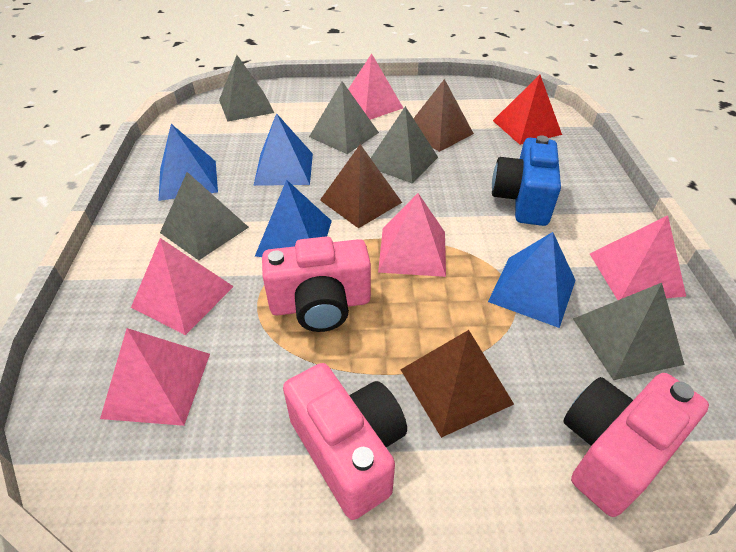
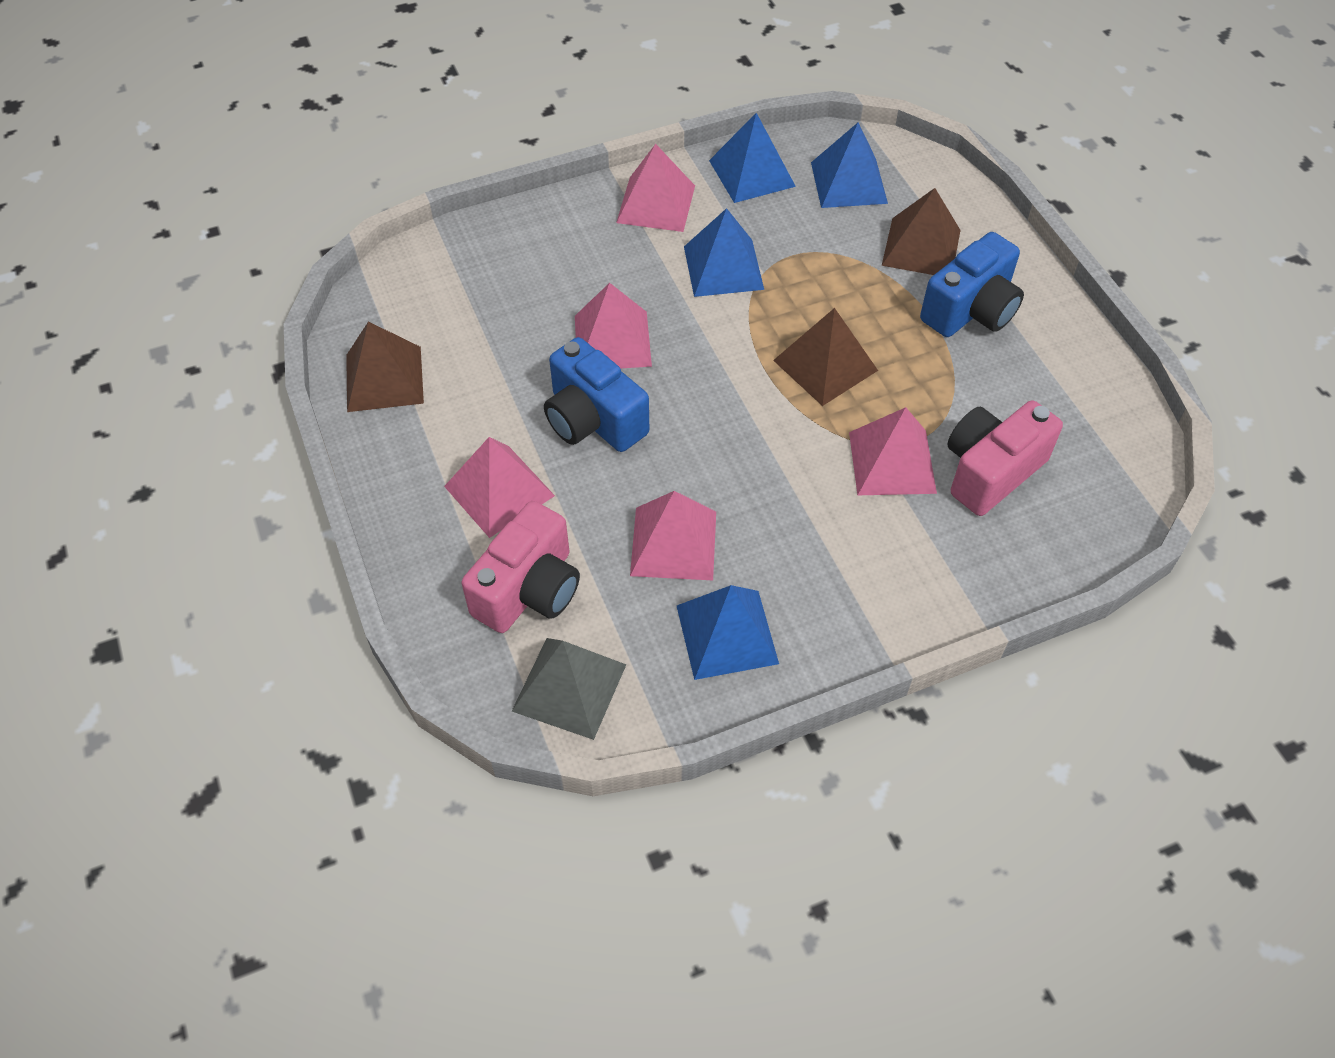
blue camera: 1 -> 2
grey pyramid: 5 -> 1
pink camera: 3 -> 2
red pyramid: 1 -> 0

